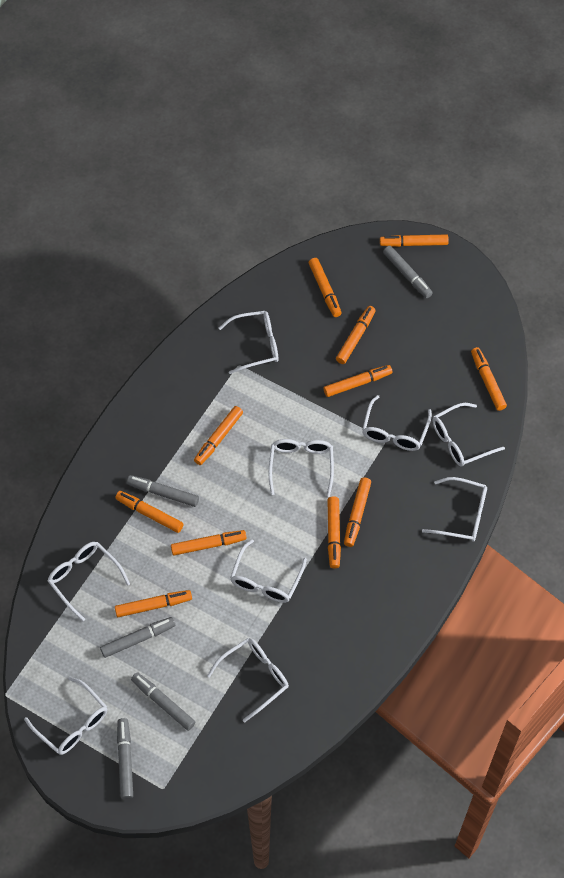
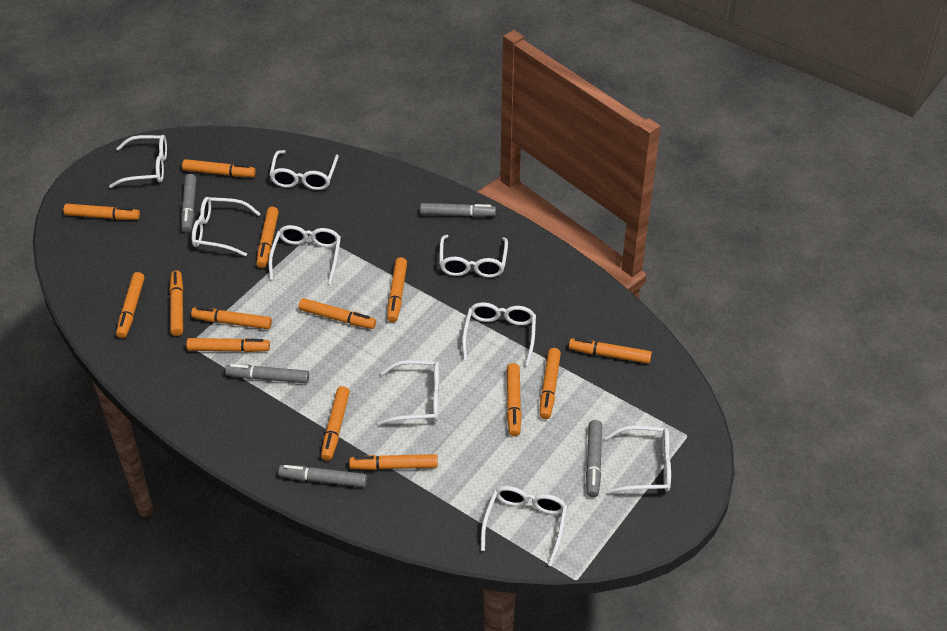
orange marker: 11 -> 14

